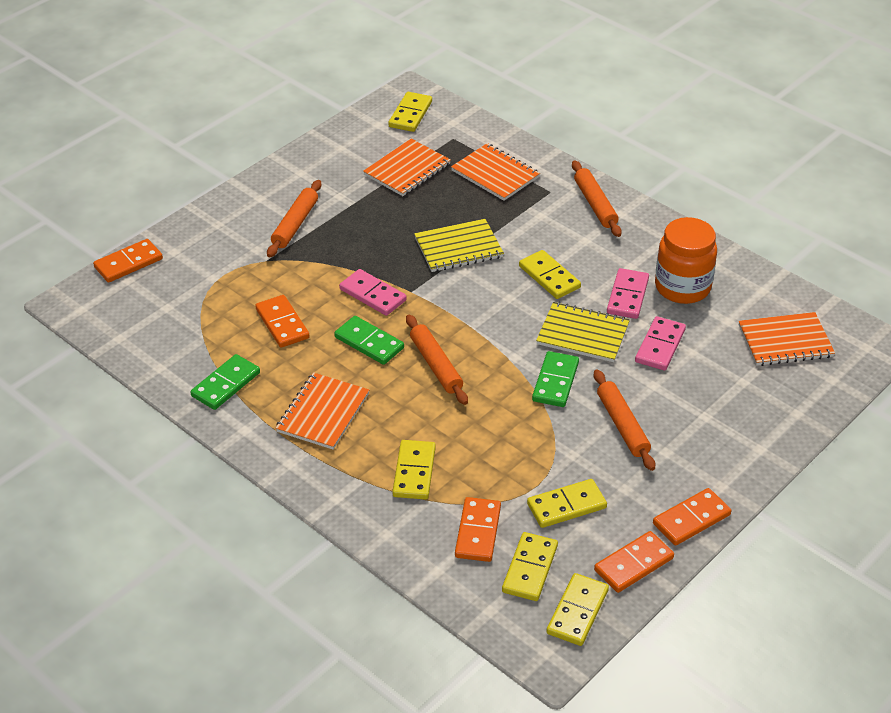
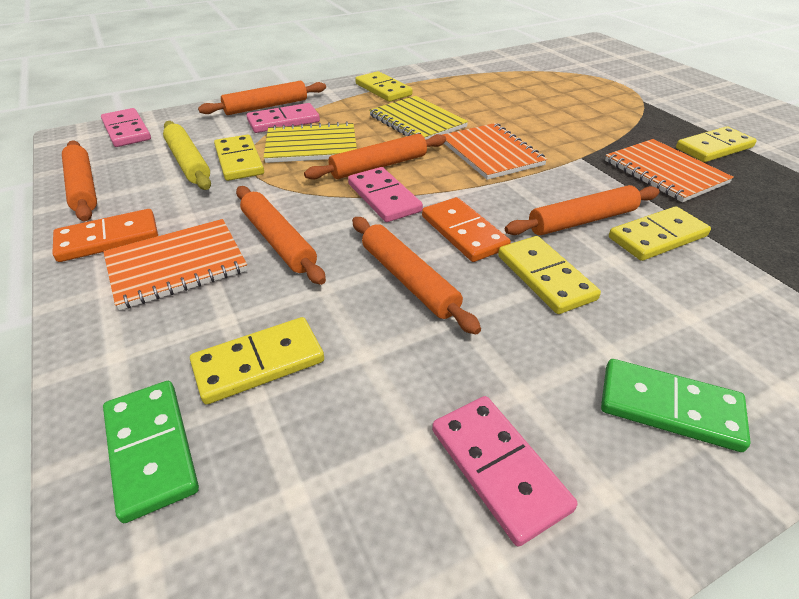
green domino: 3 -> 2
orange domino: 5 -> 2
orange jar: 1 -> 0
orange notebook: 4 -> 3
orange rolling pin: 4 -> 6
pink domino: 3 -> 4
yellow rolling pin: 0 -> 1

